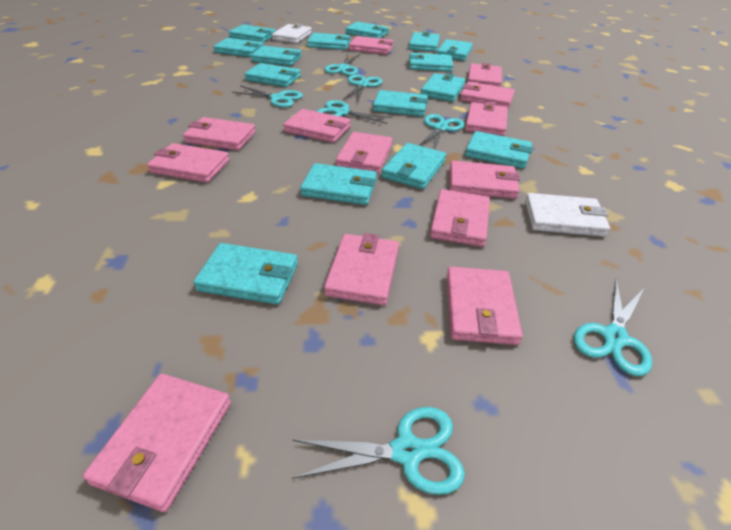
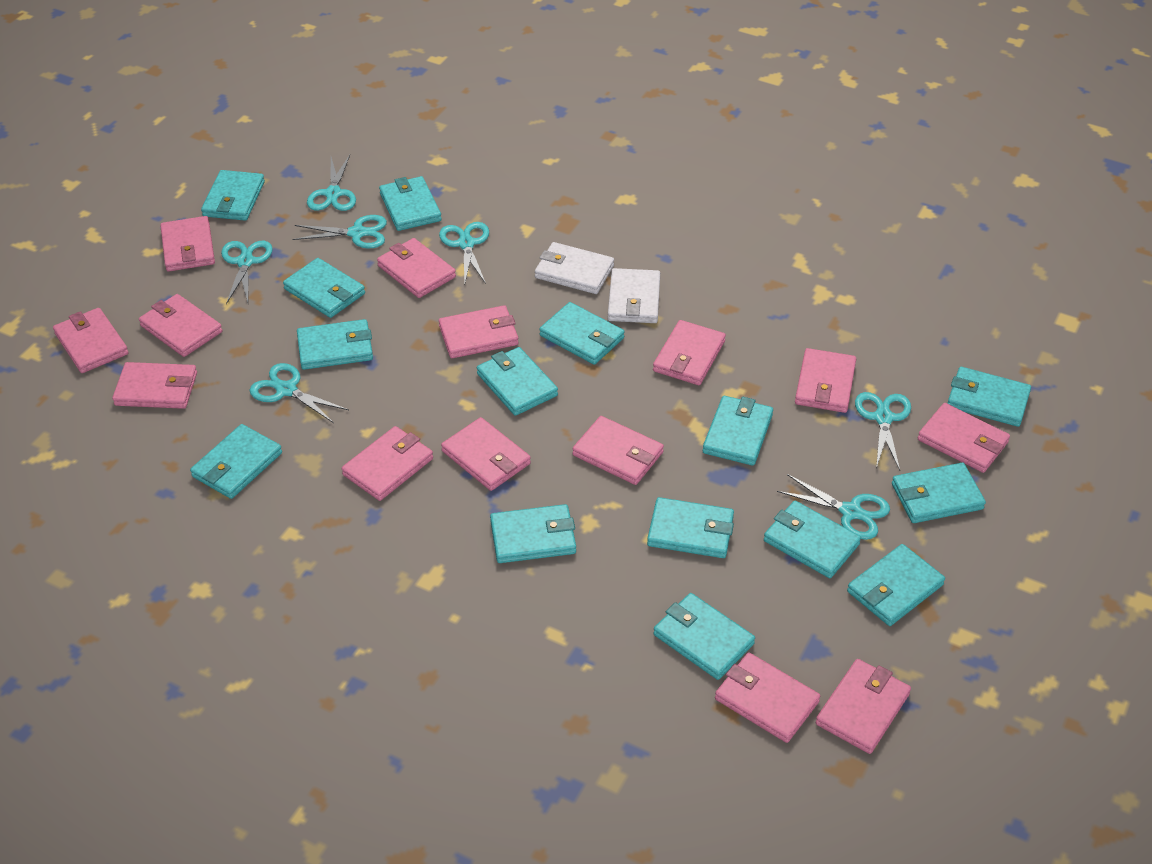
pink wallet: 13 -> 14

